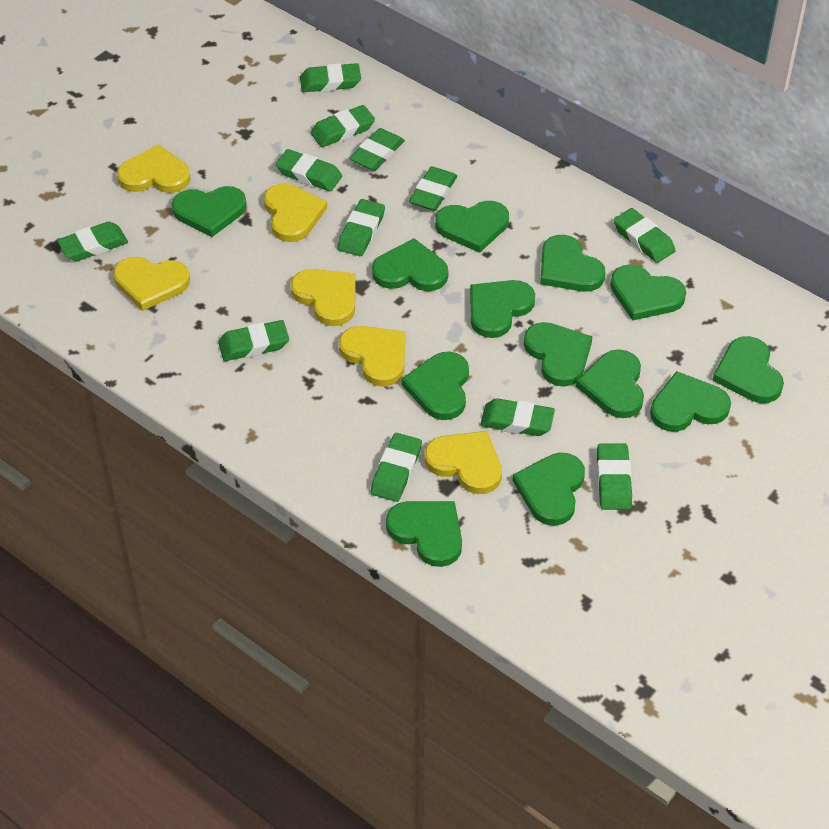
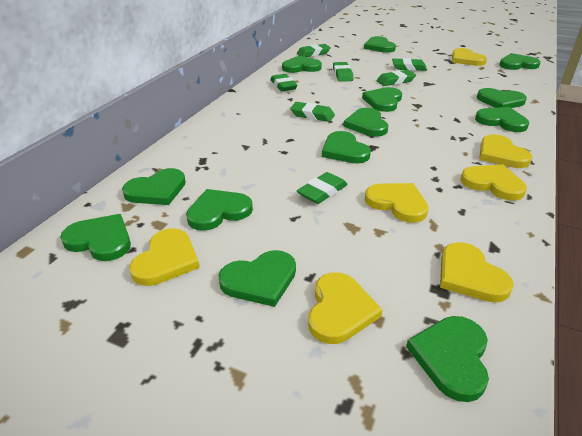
green eraser: 12 -> 7
yellow heart: 6 -> 7

